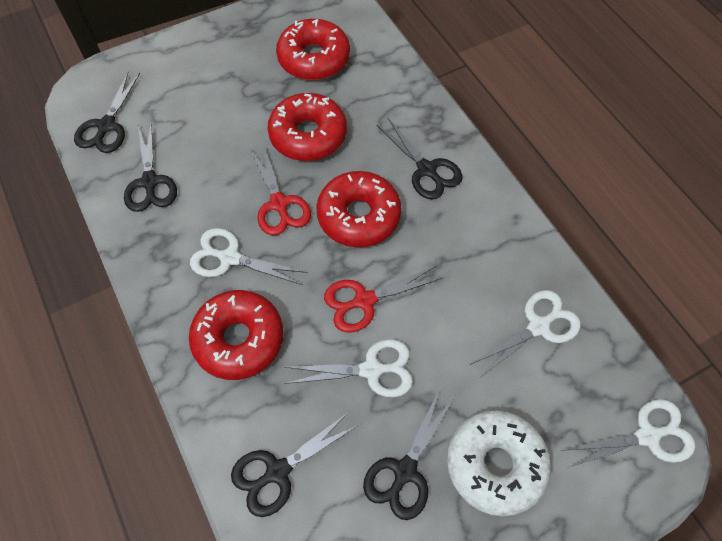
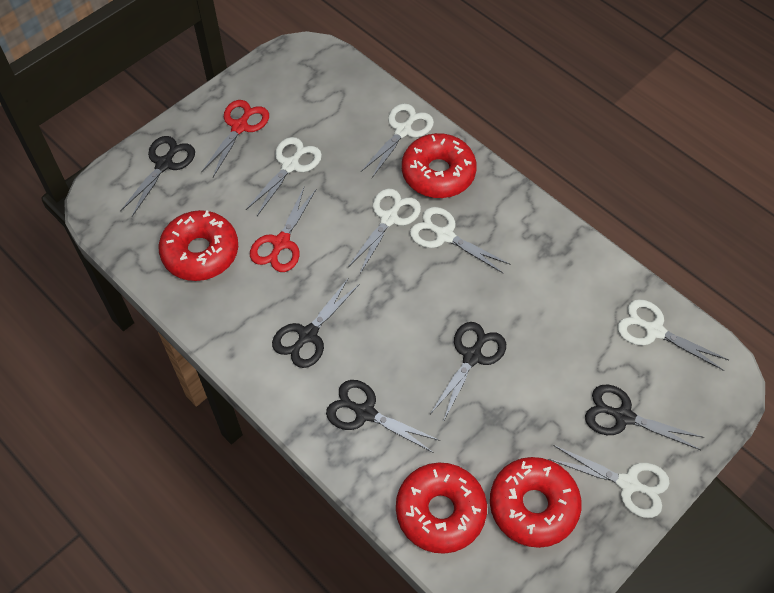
white donut: 1 -> 0
white scissors: 4 -> 6

